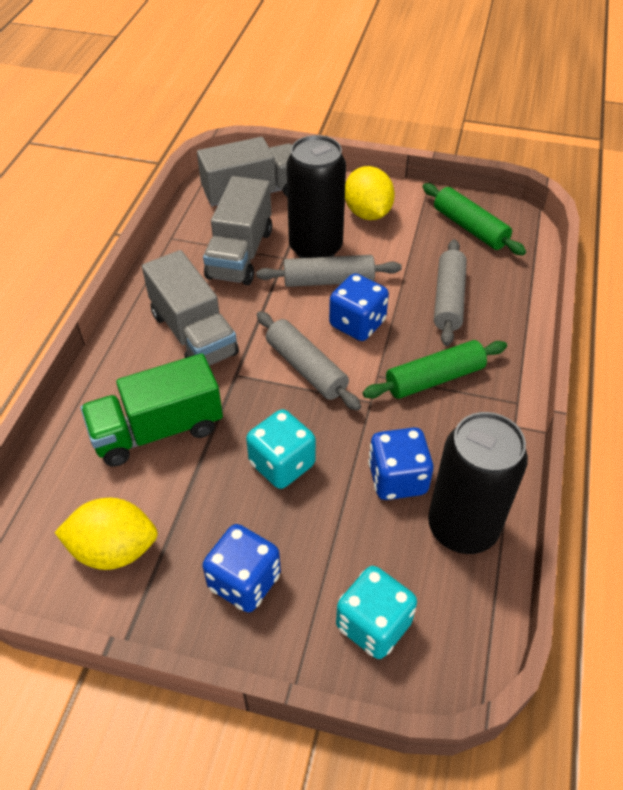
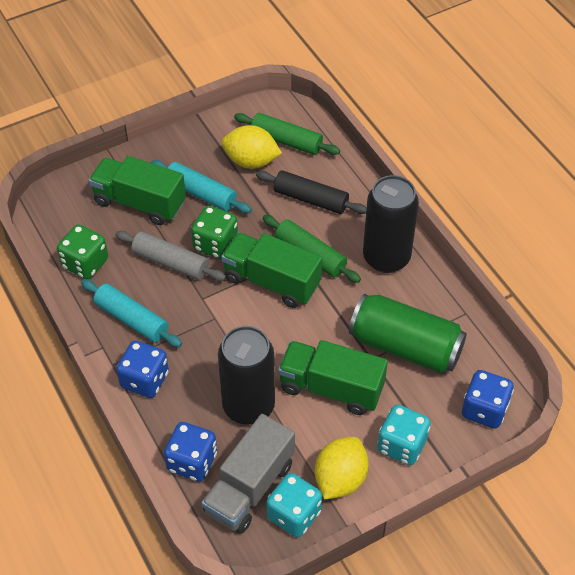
black rolling pin: 0 -> 1
green can: 0 -> 1
green dice: 0 -> 2
green truck: 1 -> 3
grey rolling pin: 3 -> 1
grey truck: 3 -> 1
turquoise rolling pin: 0 -> 2

